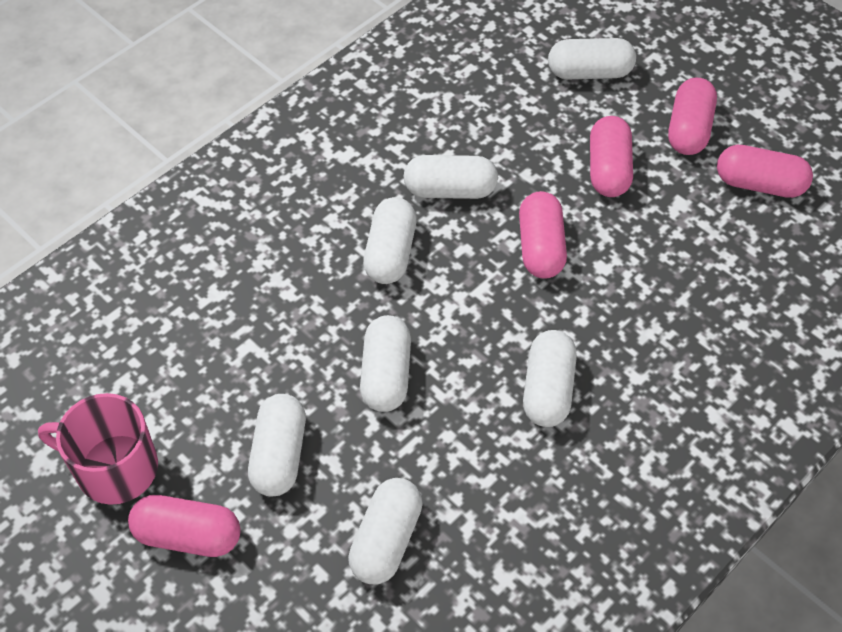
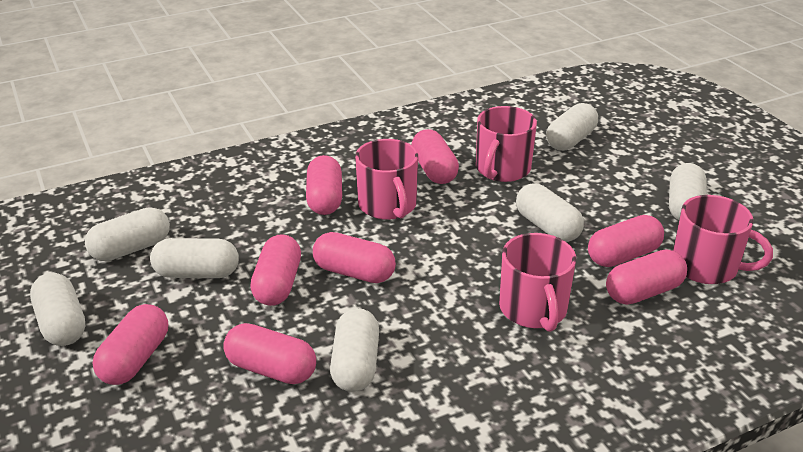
pink capsule: 5 -> 8
pink mug: 1 -> 4

